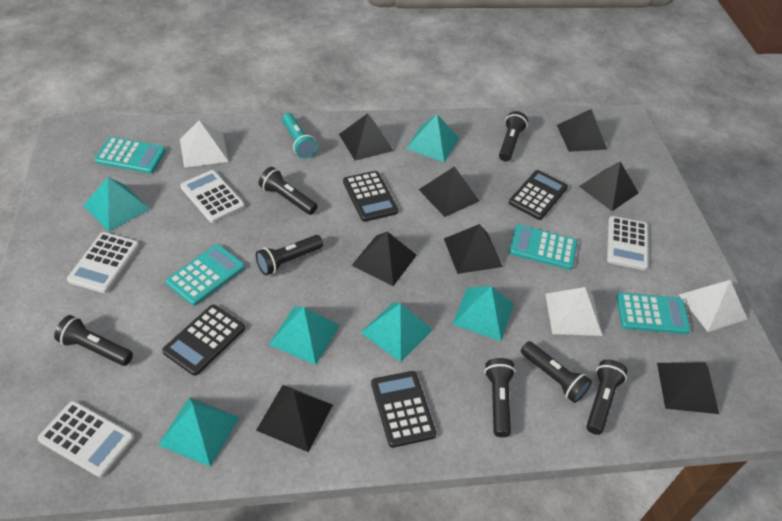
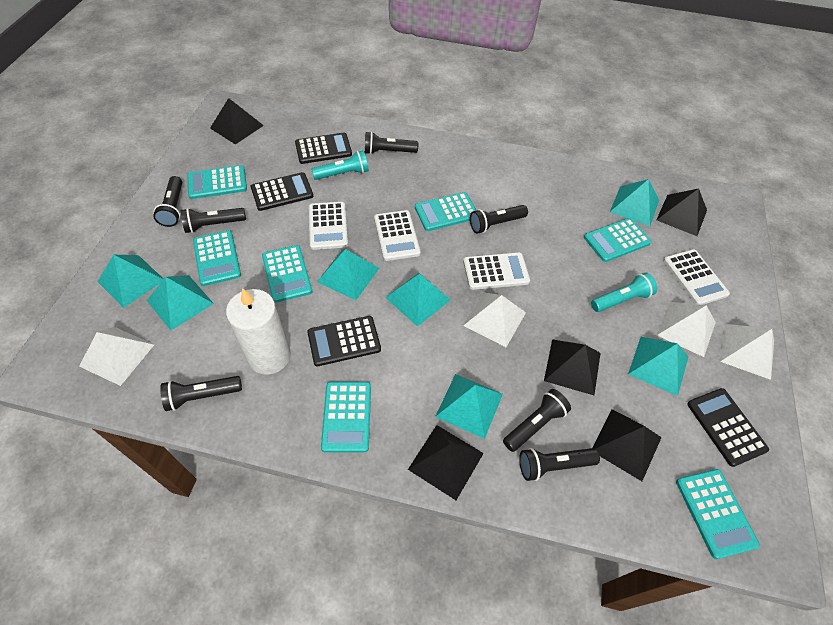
black pyramid: 8 -> 5
turquoise calculator: 4 -> 7
turquoise flashlight: 1 -> 2
turquoise pyramid: 6 -> 7
white candle: 0 -> 1
white pyramid: 3 -> 4

